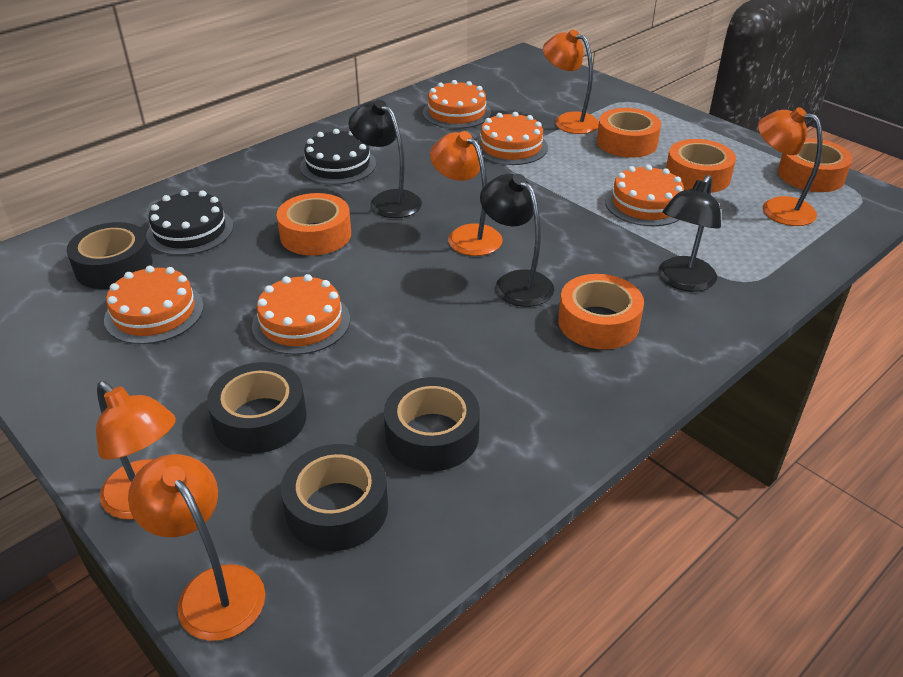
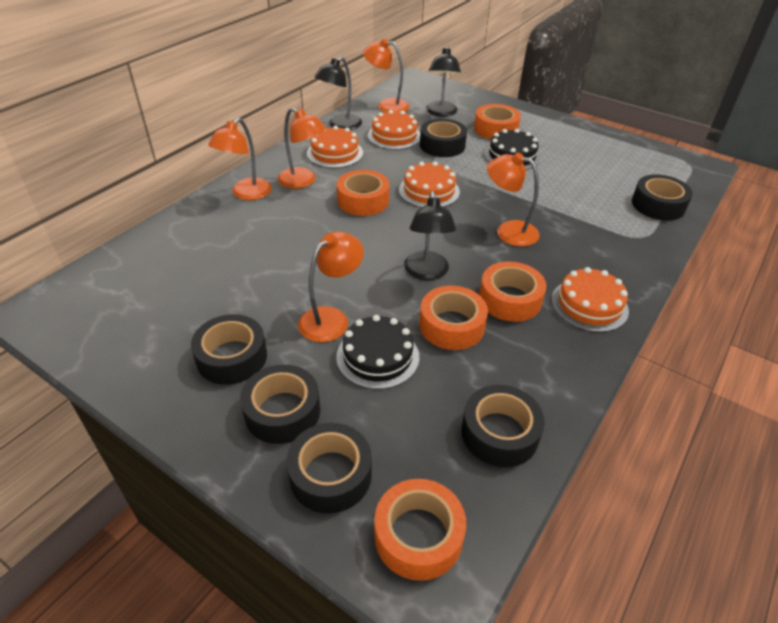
black tape: 4 -> 6
orange cake: 5 -> 4

